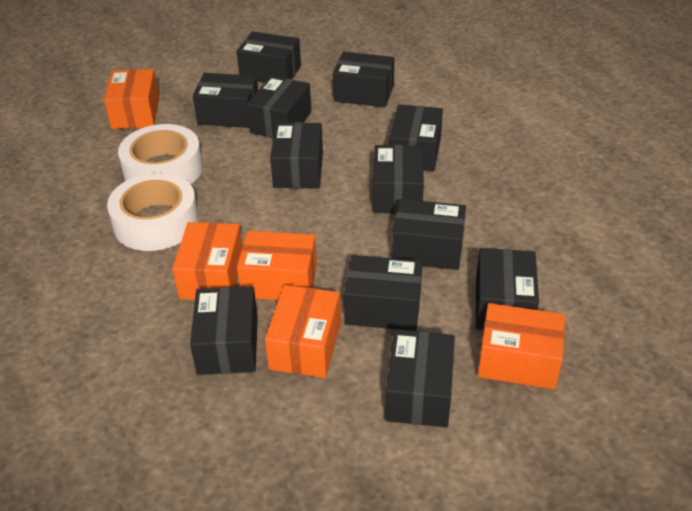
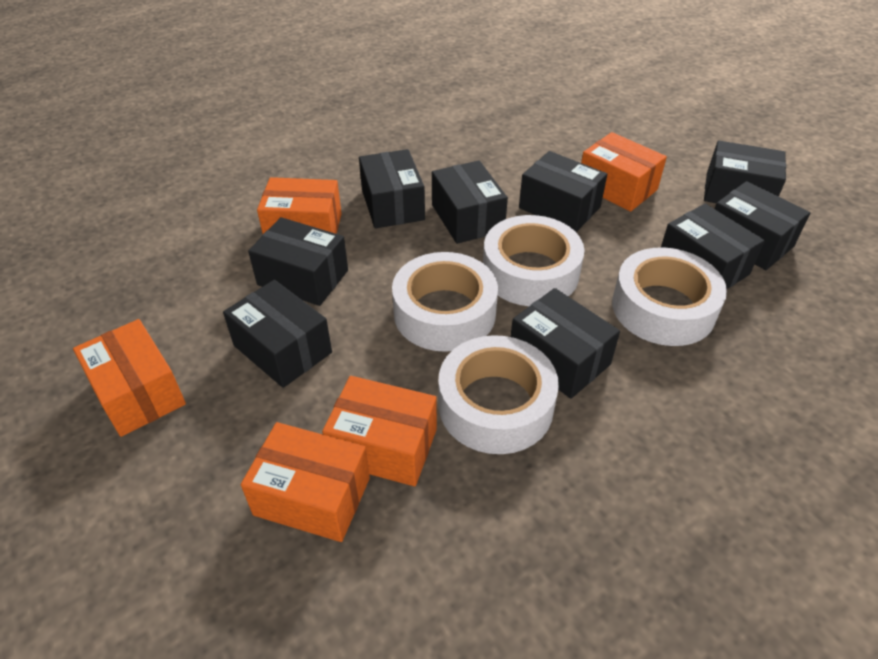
black box: 12 -> 9
white tape: 2 -> 4

